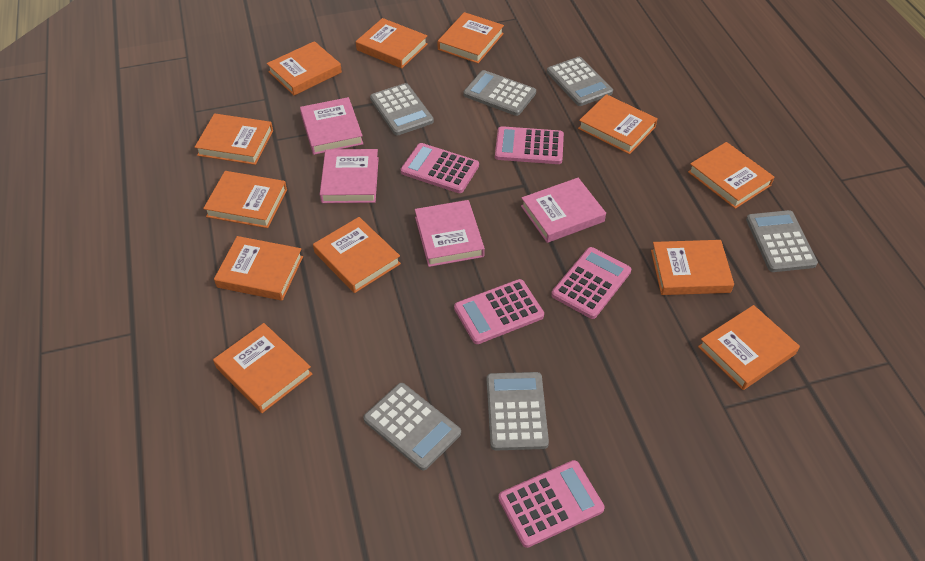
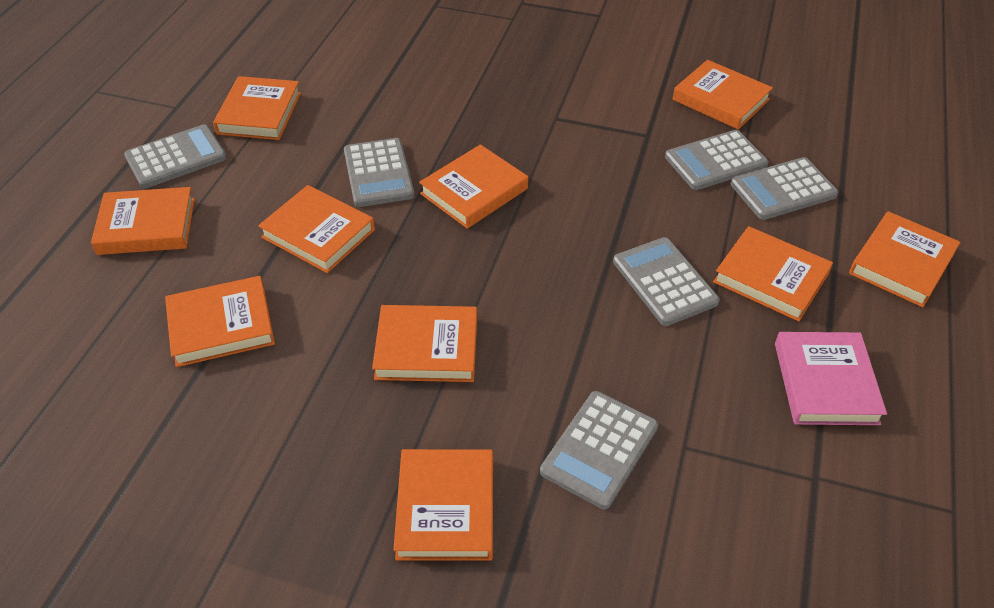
orange book: 12 -> 10
pink book: 4 -> 1
pink calculator: 5 -> 0

